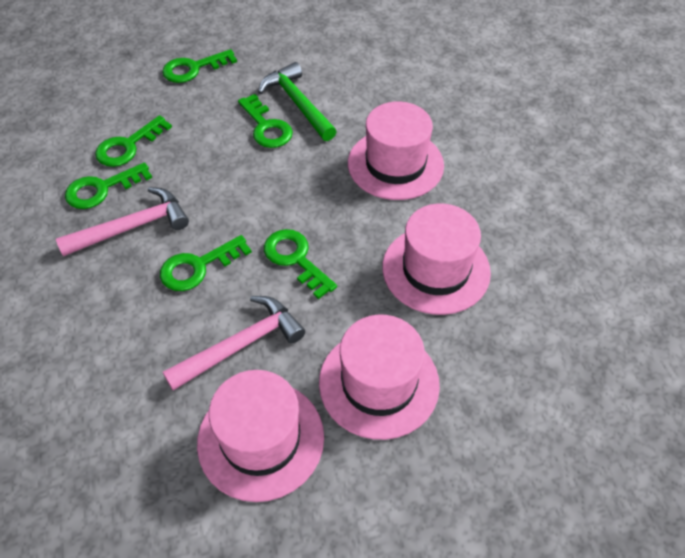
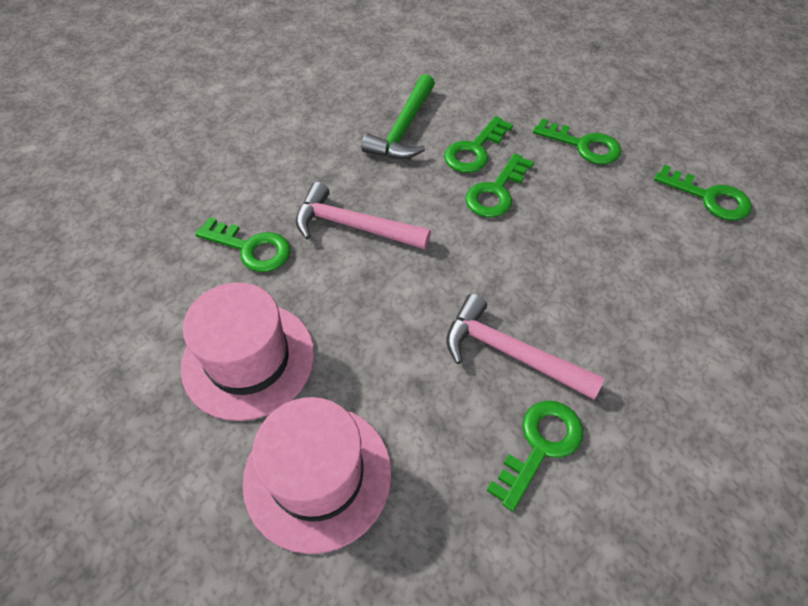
pink hat: 4 -> 2

